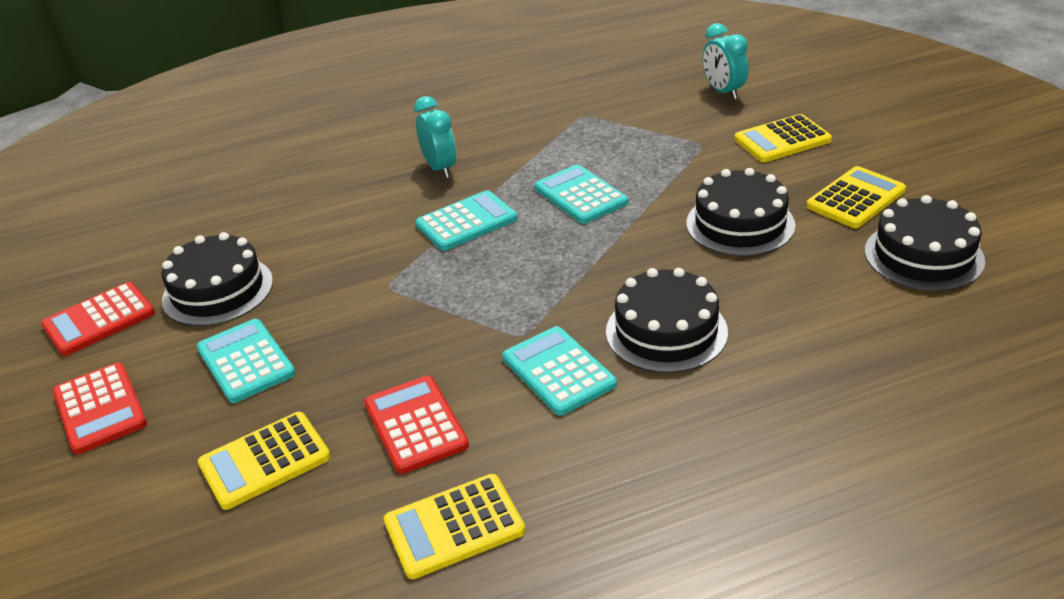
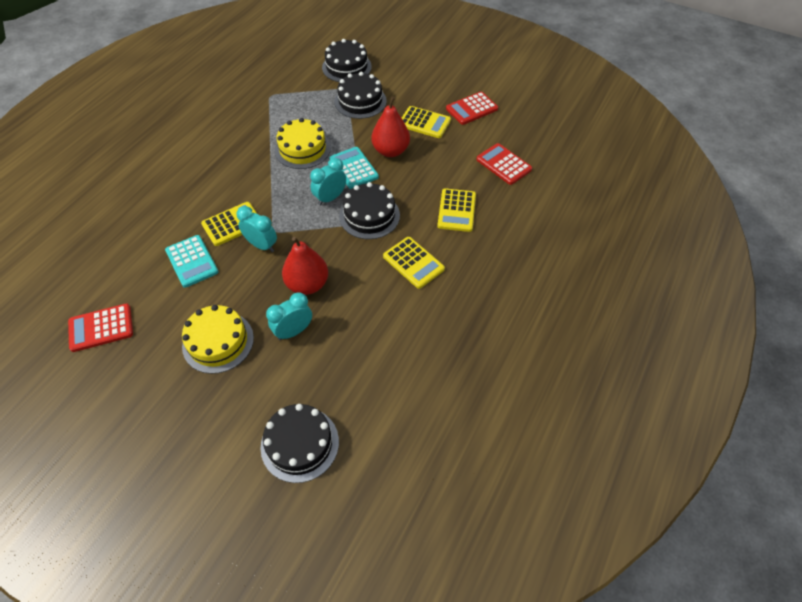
red pear: 0 -> 2
turquoise calculator: 4 -> 2
turquoise clock: 2 -> 3
yellow cake: 0 -> 2

